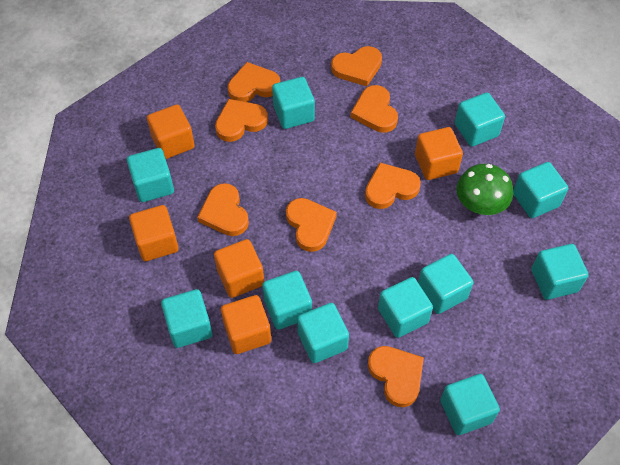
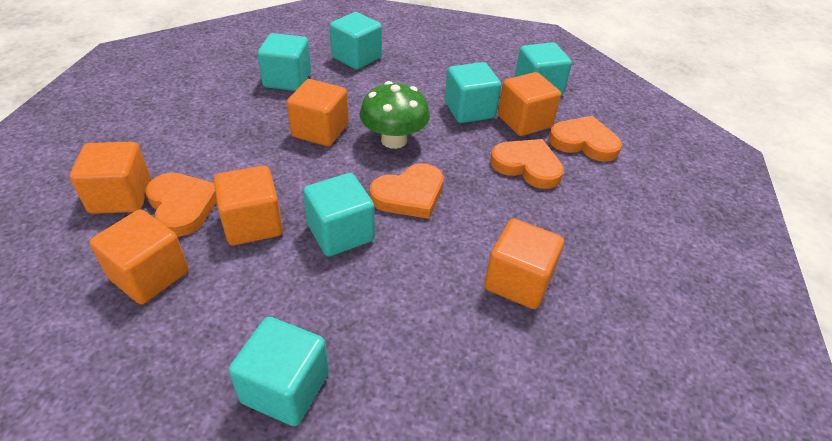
orange cube: 5 -> 6
orange heart: 8 -> 4
turquoise cube: 11 -> 6

